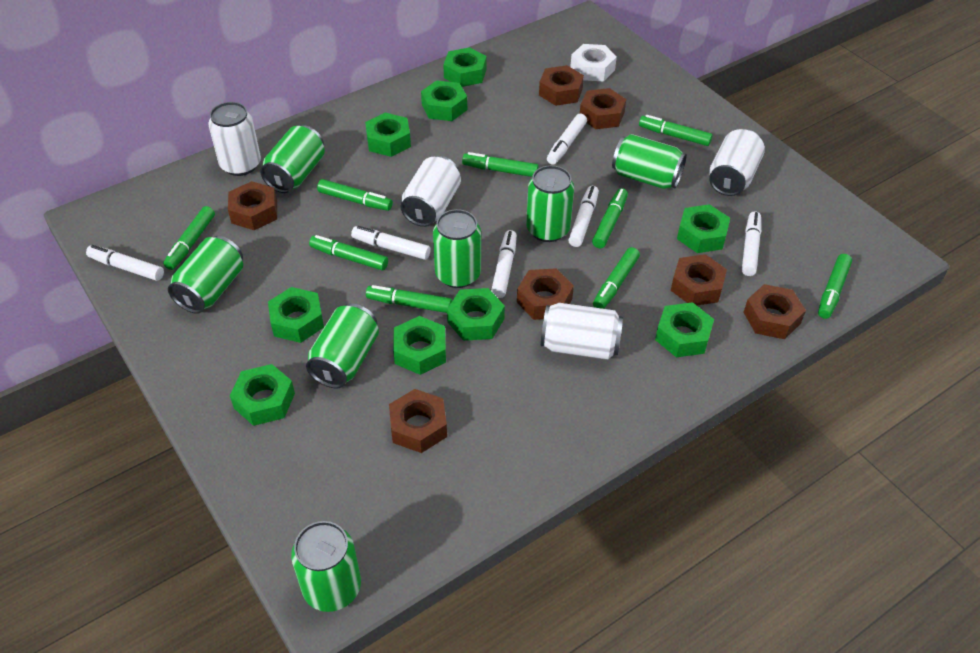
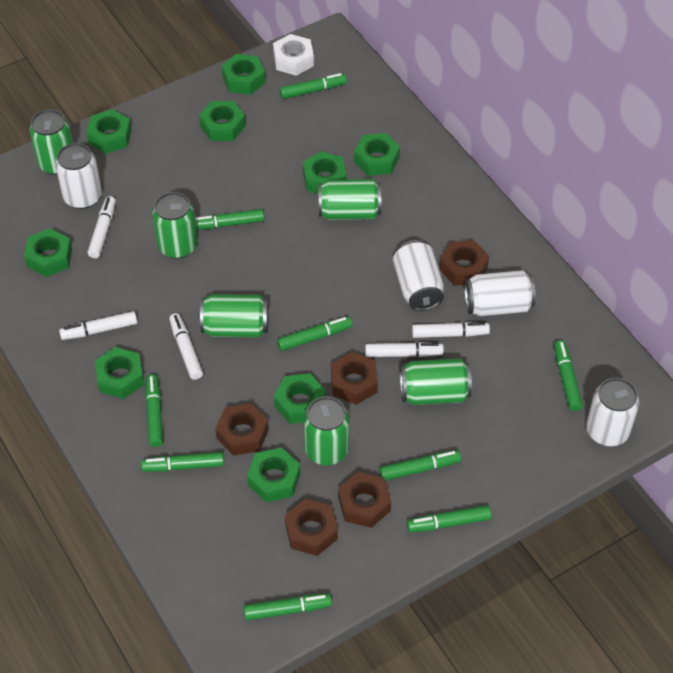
brown nut: 7 -> 5
green can: 7 -> 6
white marker: 6 -> 5

